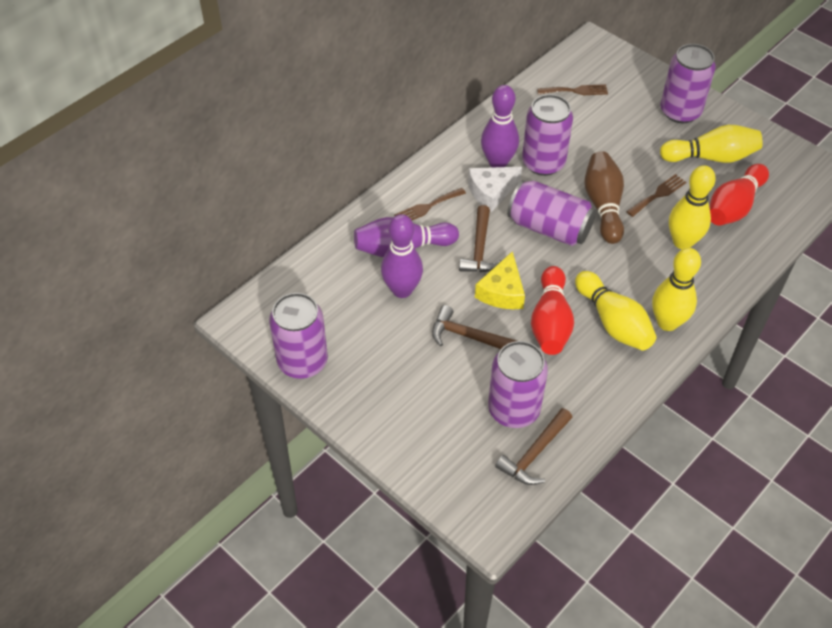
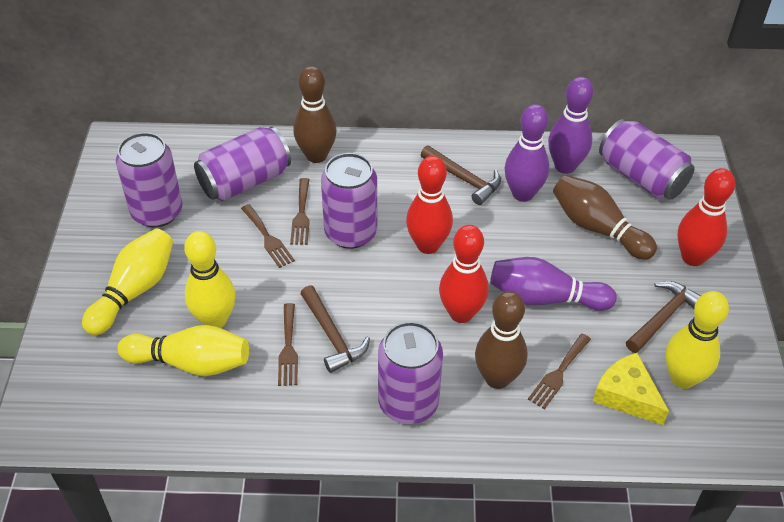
brown bowling pin: 1 -> 3
brown fork: 3 -> 4
red bowling pin: 2 -> 3
white cheese: 1 -> 0

